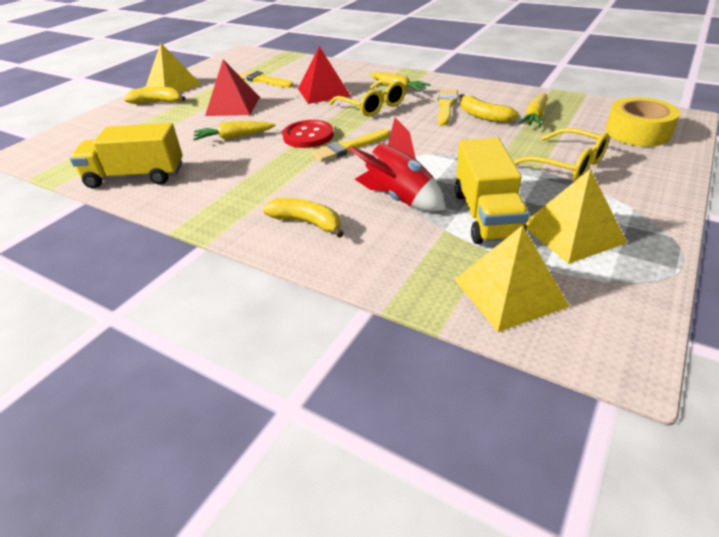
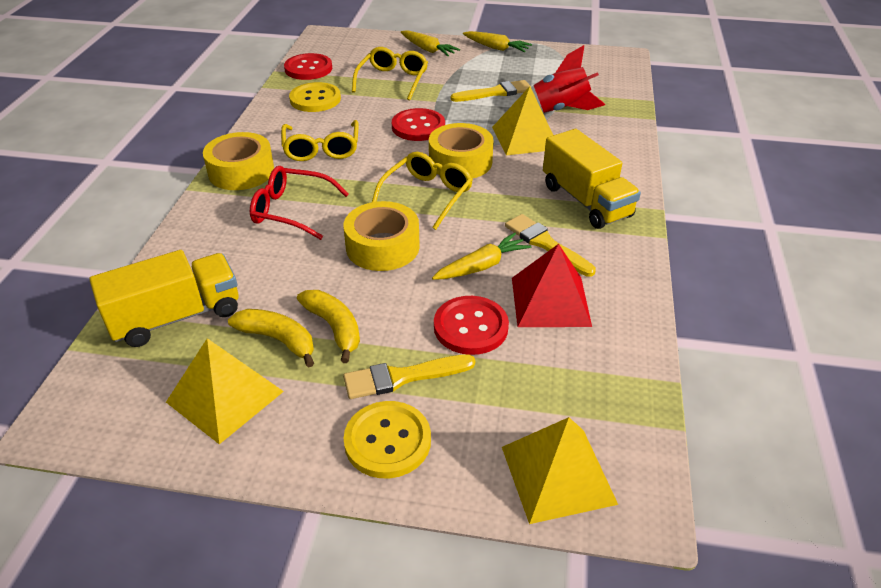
red button: 1 -> 3
red glasses: 0 -> 1
red pyramid: 2 -> 1
yellow banana: 3 -> 2
yellow button: 0 -> 2
yellow glasses: 2 -> 3
yellow tape: 1 -> 3

